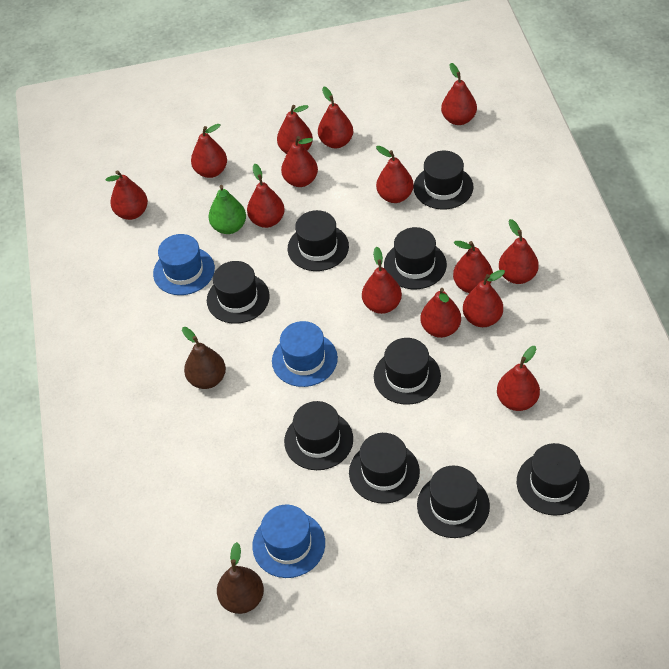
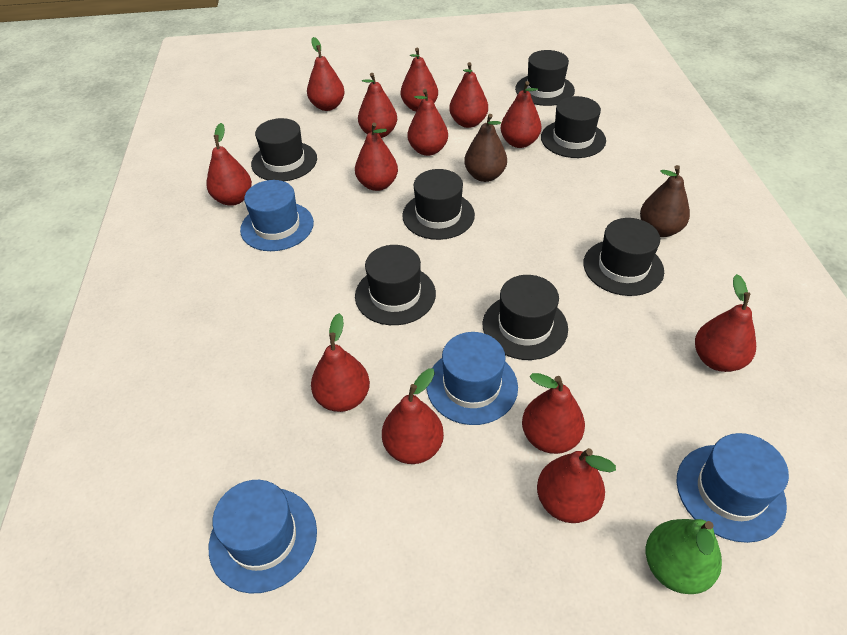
black hat: 9 -> 7
blue hat: 3 -> 4
red pear: 14 -> 13

